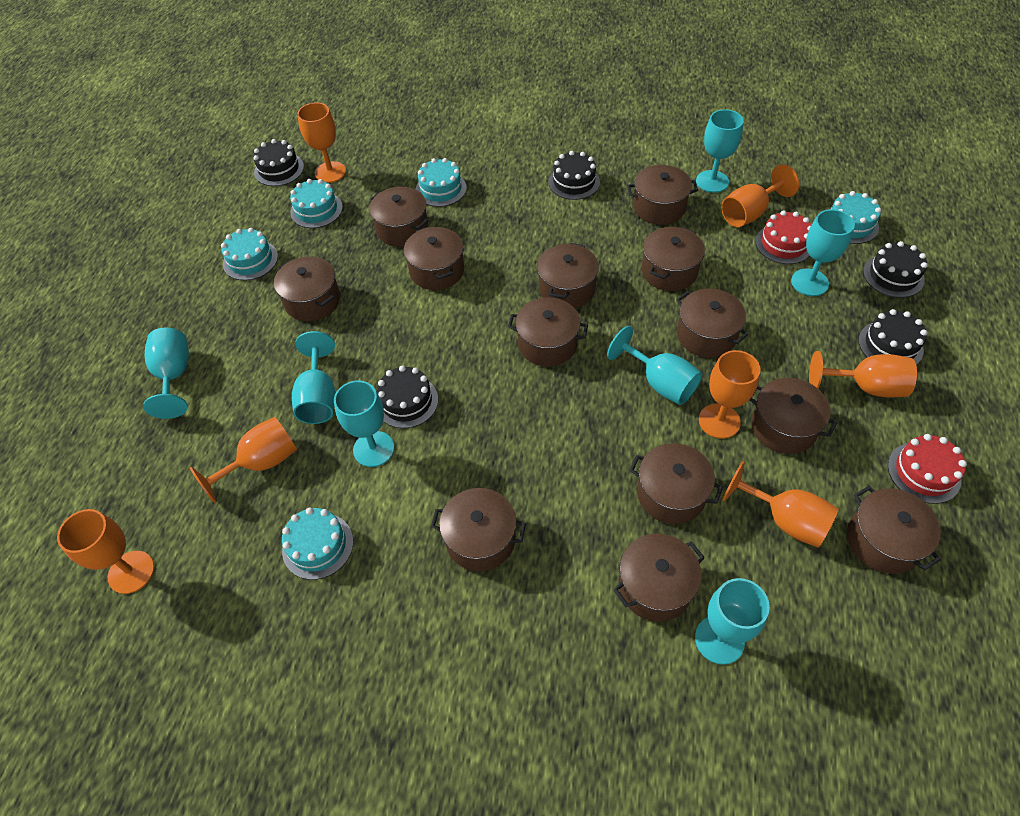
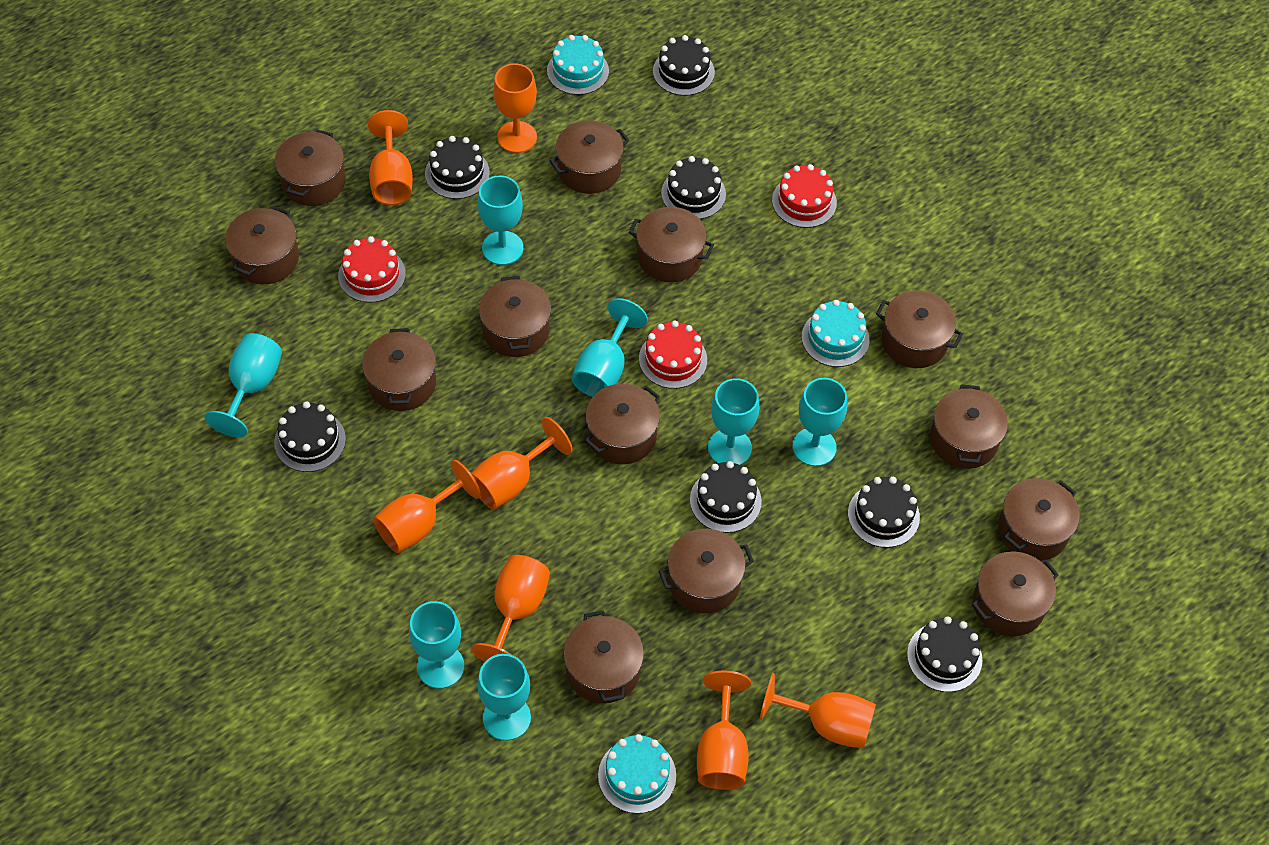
black cake: 5 -> 7
red cake: 2 -> 3
turquoise cake: 5 -> 3

